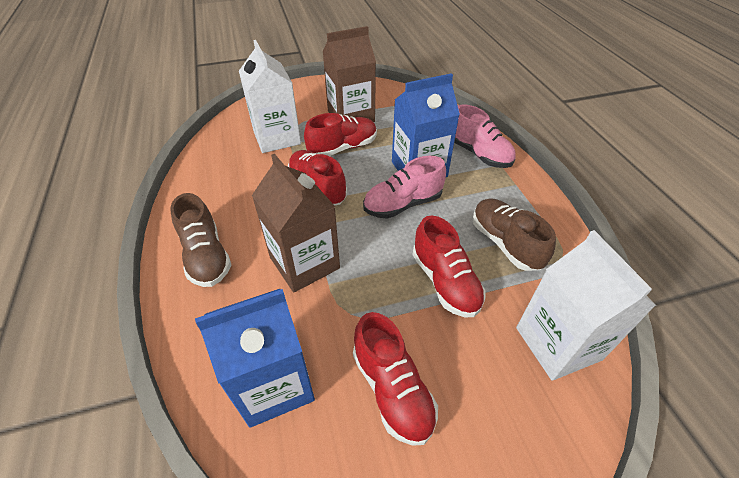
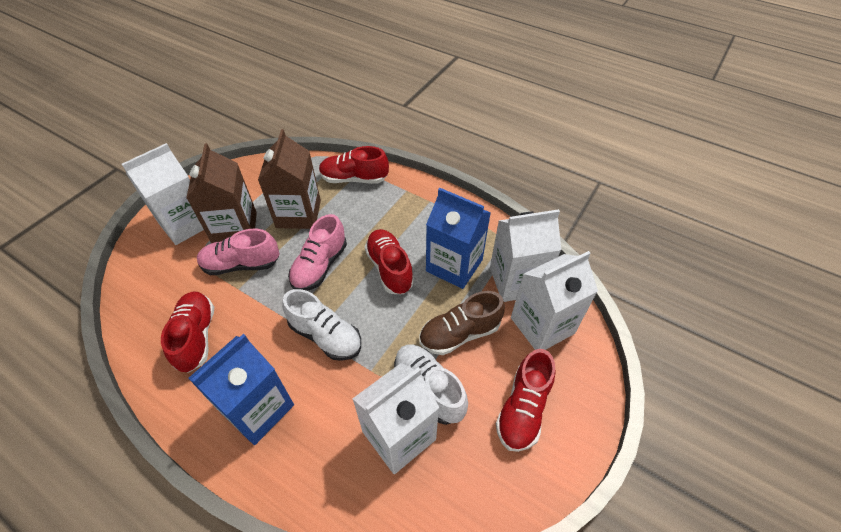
brown shoe: 2 -> 1
white carton: 2 -> 4
white shoe: 0 -> 2

